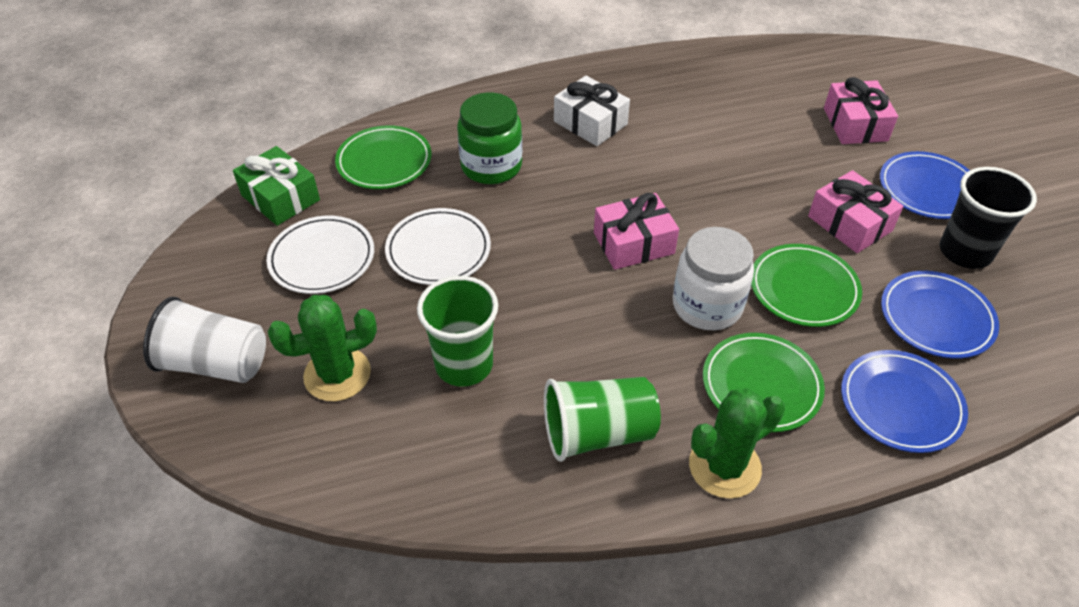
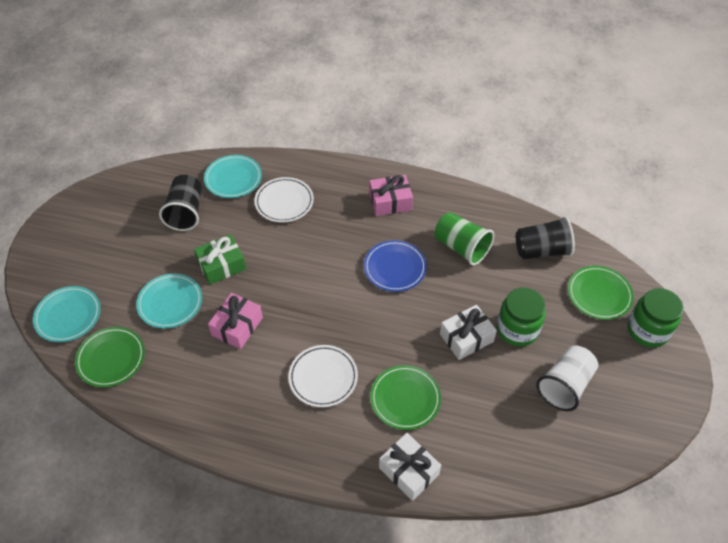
black cup: 1 -> 2
blue plate: 3 -> 1
green cactus: 2 -> 0
green cup: 2 -> 1
green jar: 1 -> 2
pink gift: 3 -> 2
turquoise plate: 0 -> 3
white gift: 1 -> 2
white jar: 1 -> 0

